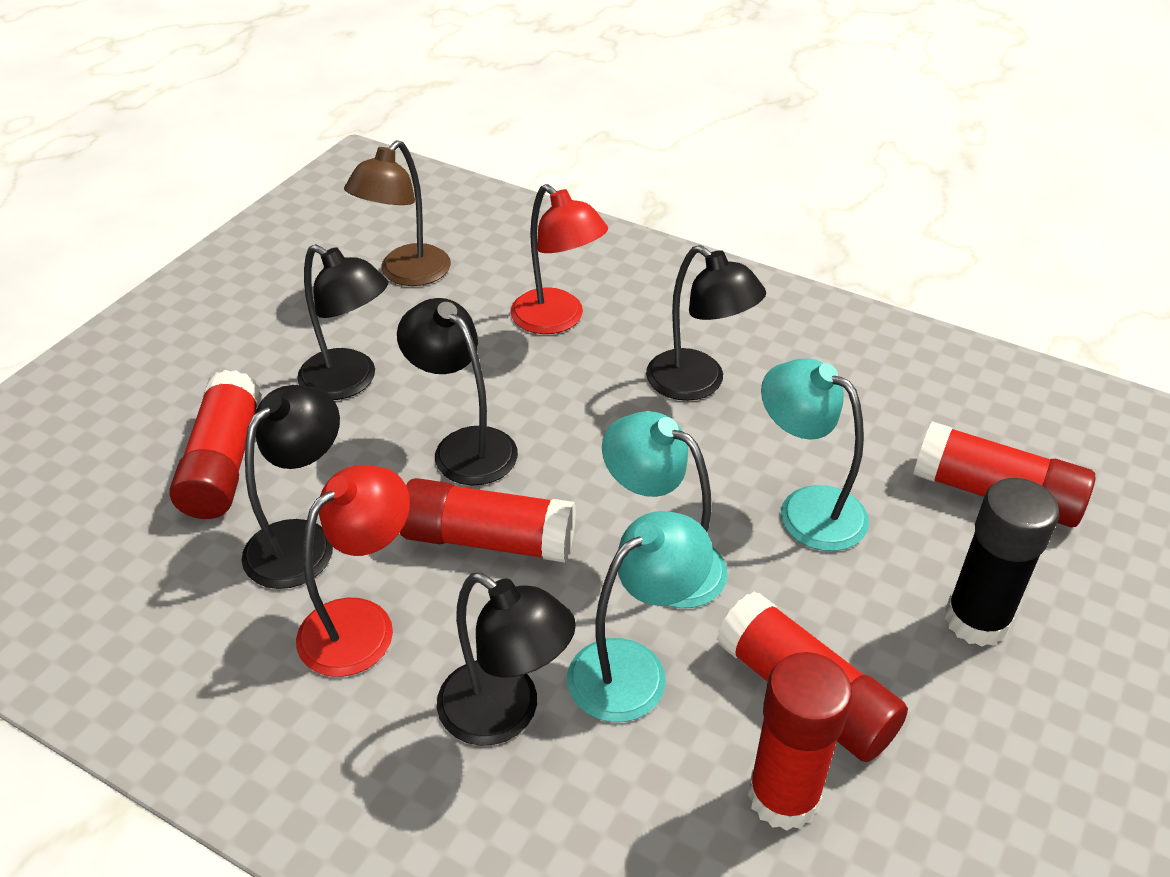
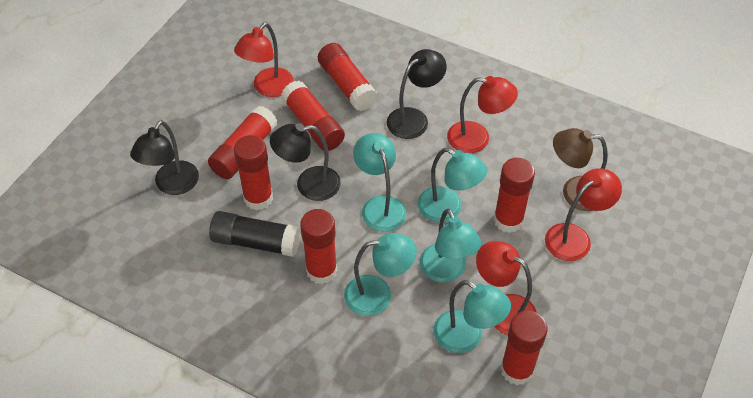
black lamp: 5 -> 3
red glue stick: 5 -> 7
red lamp: 2 -> 4
turquoise lamp: 3 -> 5

